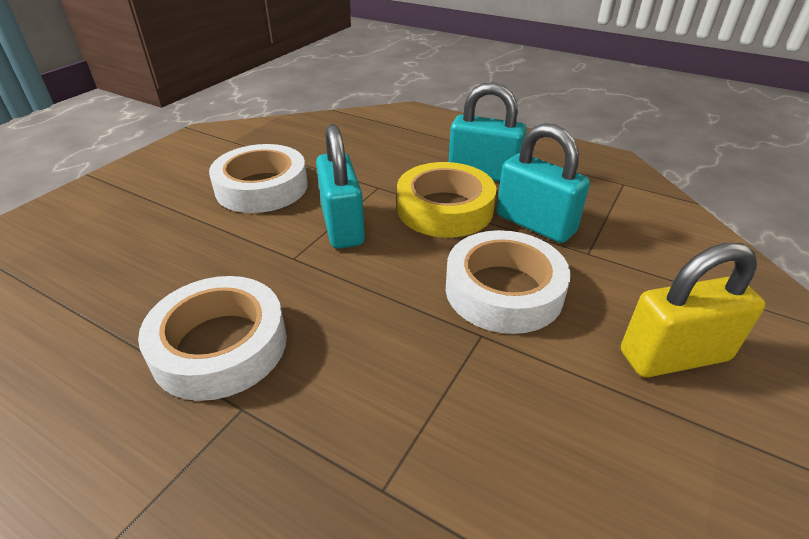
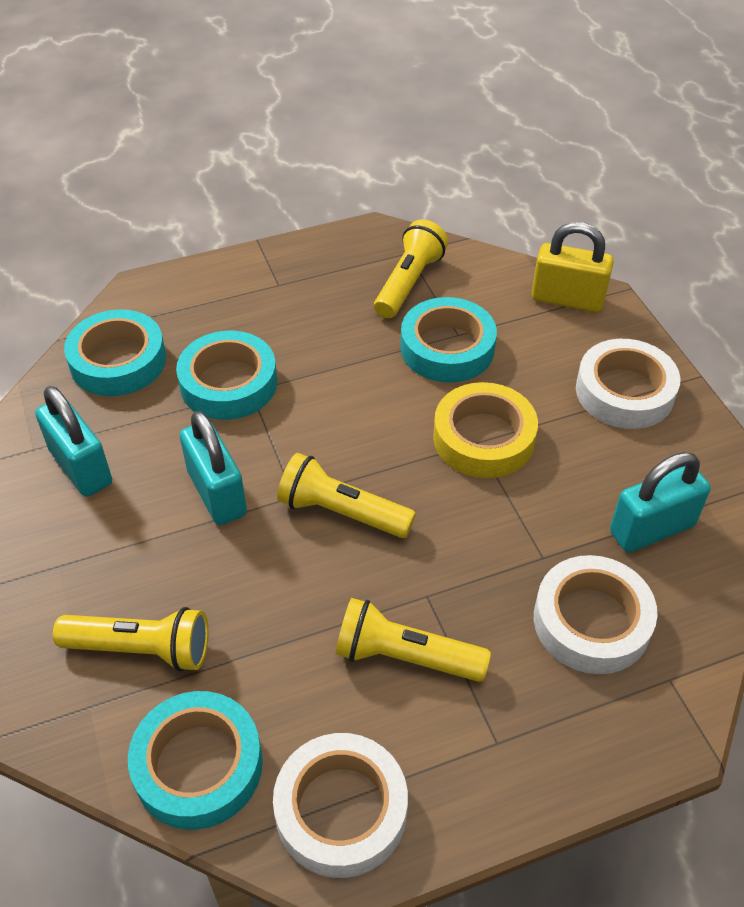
turquoise tape: 0 -> 4
yellow flashlight: 0 -> 4

